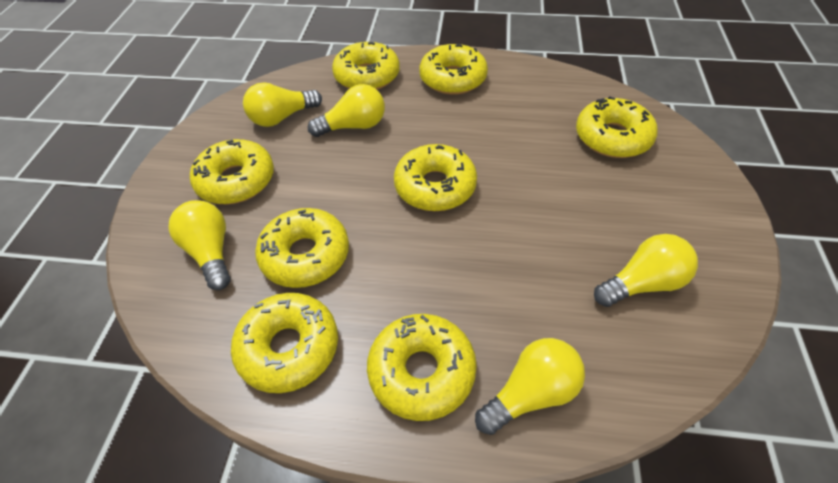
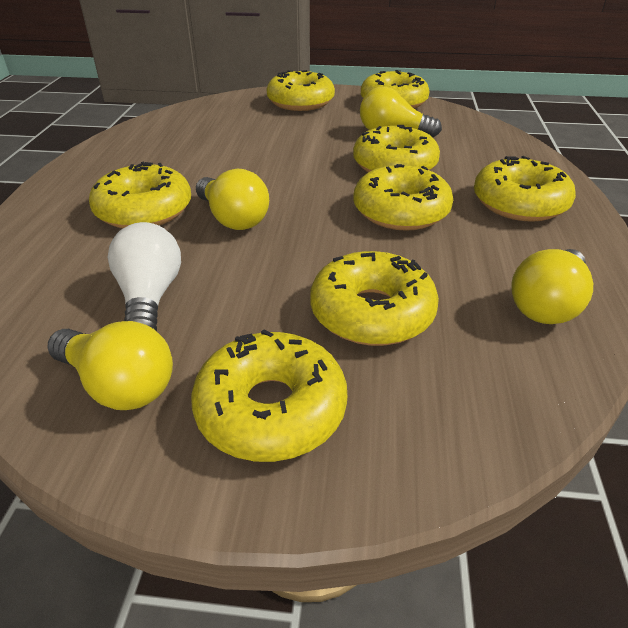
white light bulb: 0 -> 1
yellow light bulb: 5 -> 4

